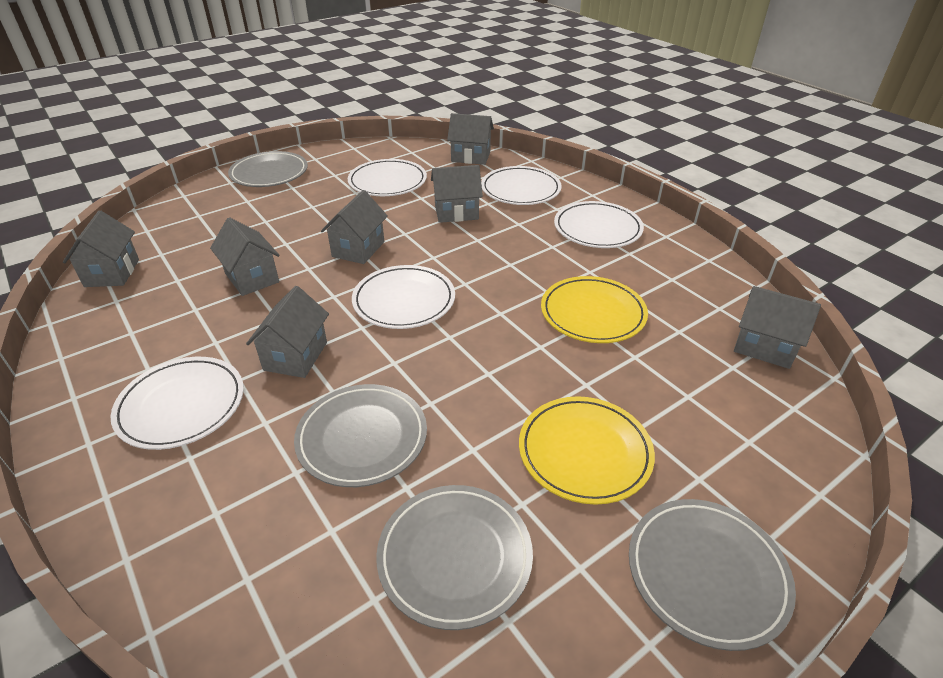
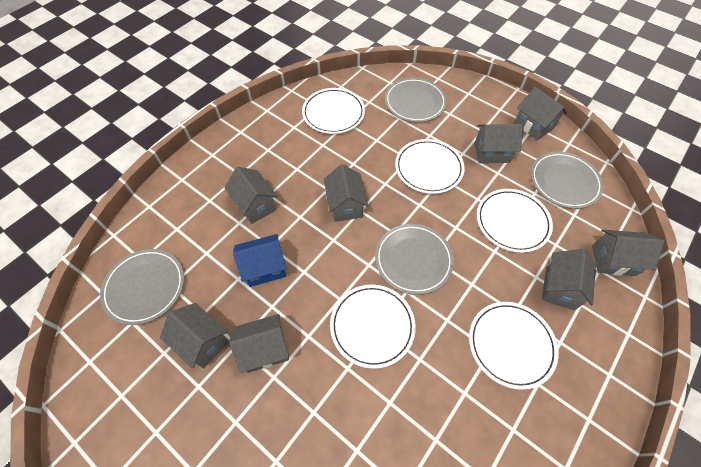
blue house: 0 -> 1
grey house: 7 -> 8
yellow plate: 2 -> 0

